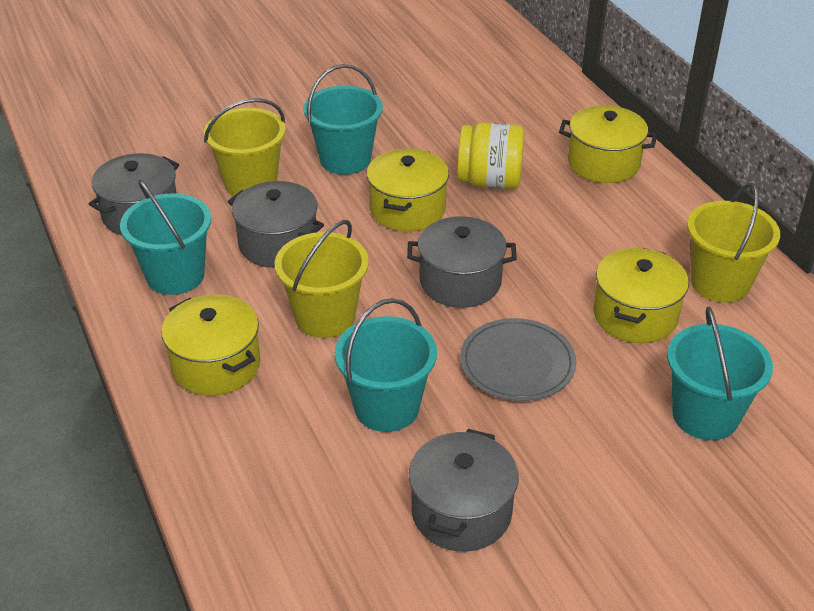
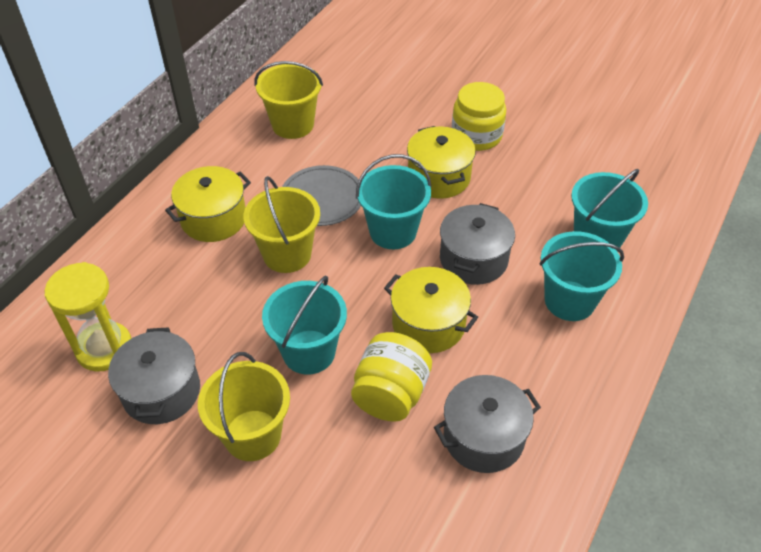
grey pot: 4 -> 3
yellow hourglass: 0 -> 1
yellow jar: 1 -> 2
yellow pot: 4 -> 3

